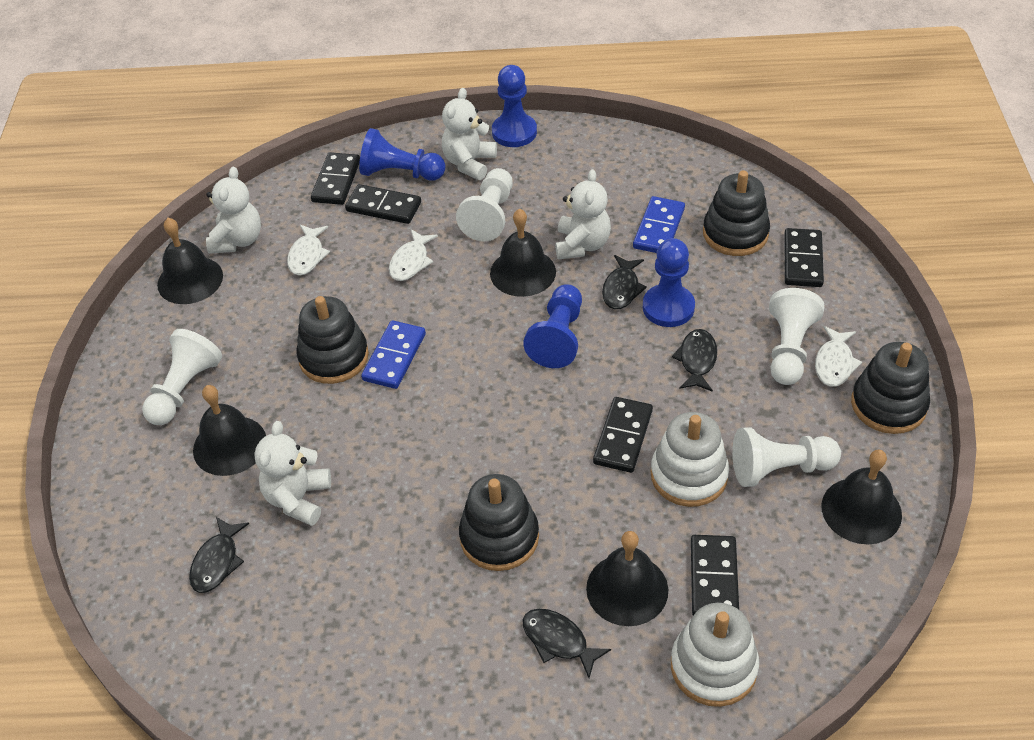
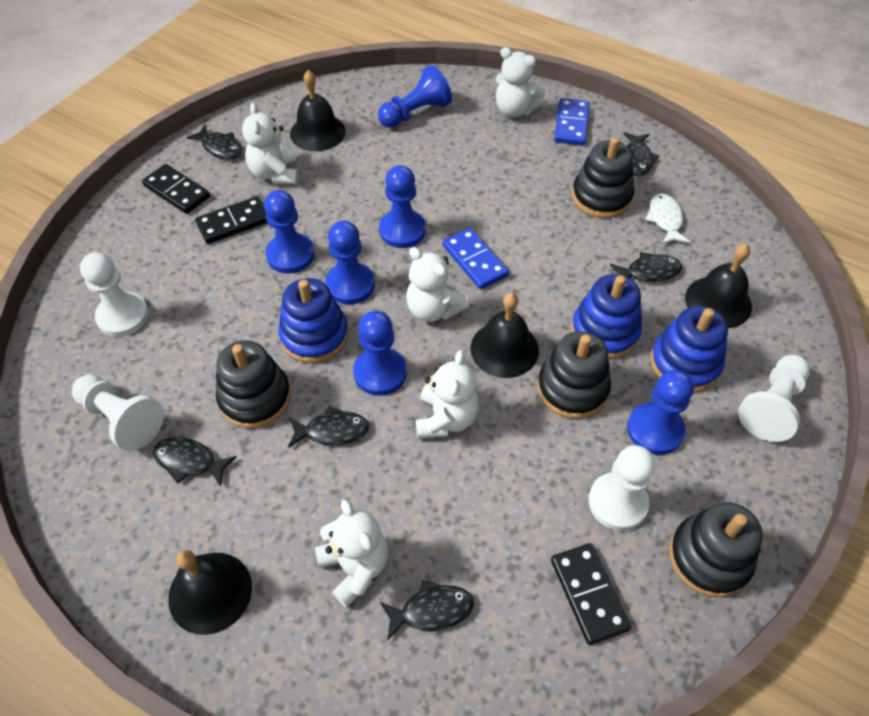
black bell: 5 -> 4
black domino: 5 -> 3
black fish: 4 -> 6
blue pawn: 4 -> 6
blue stacking toy: 0 -> 3
white fish: 3 -> 1
white stacking toy: 2 -> 0
white teddy bear: 4 -> 5

